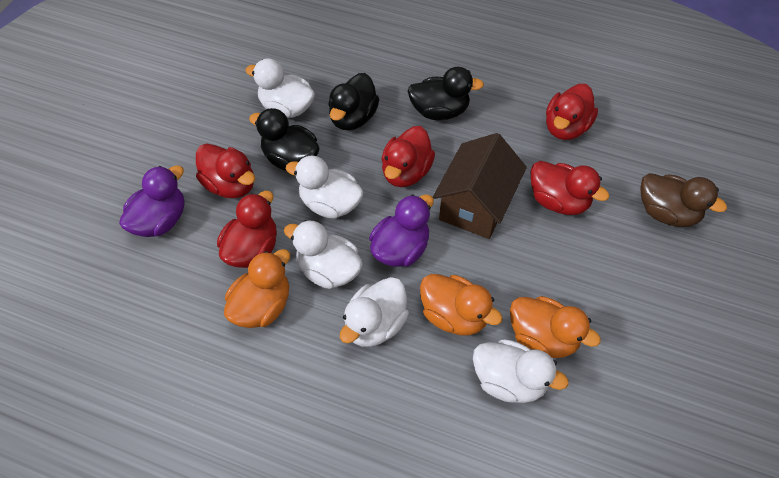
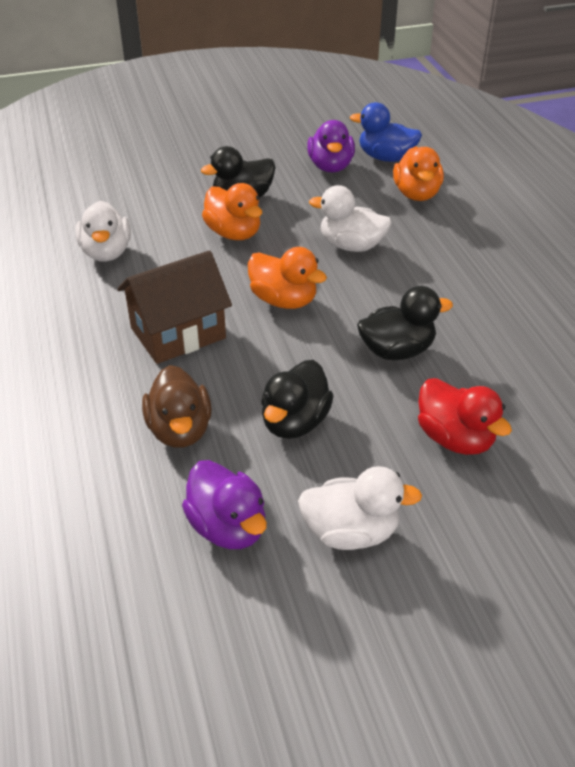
blue duck: 0 -> 1
red duck: 5 -> 1
white duck: 5 -> 3

